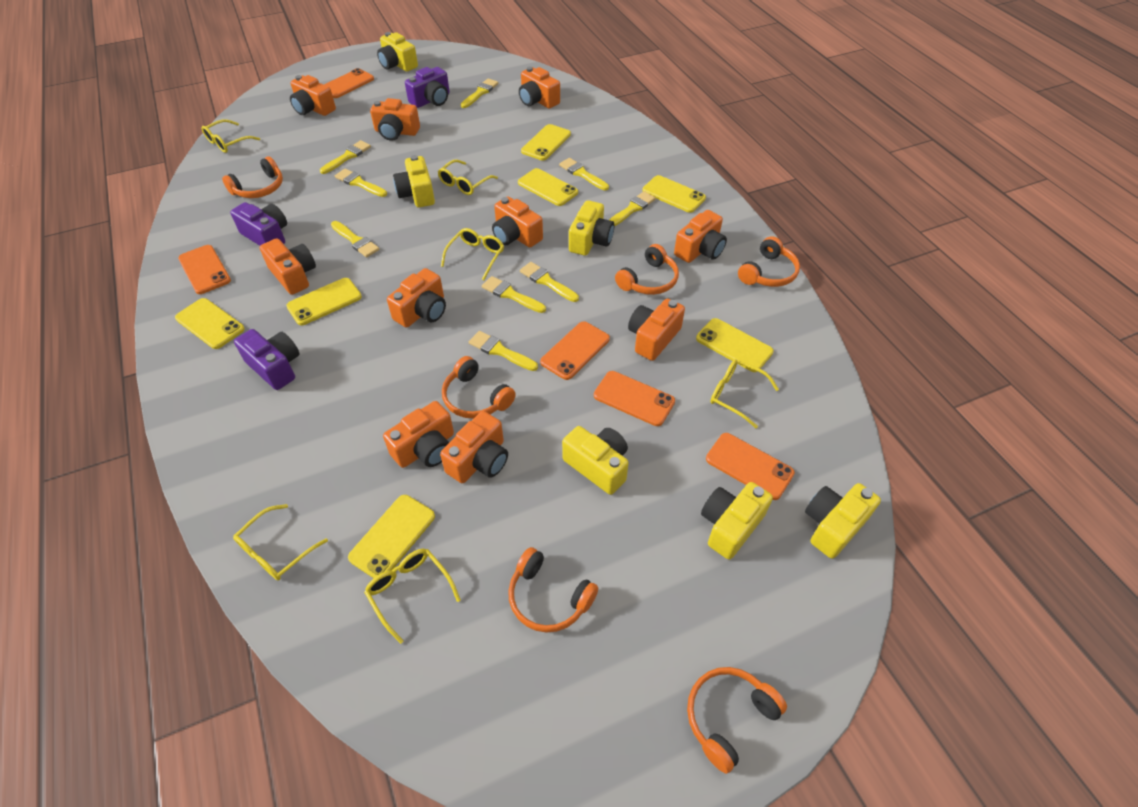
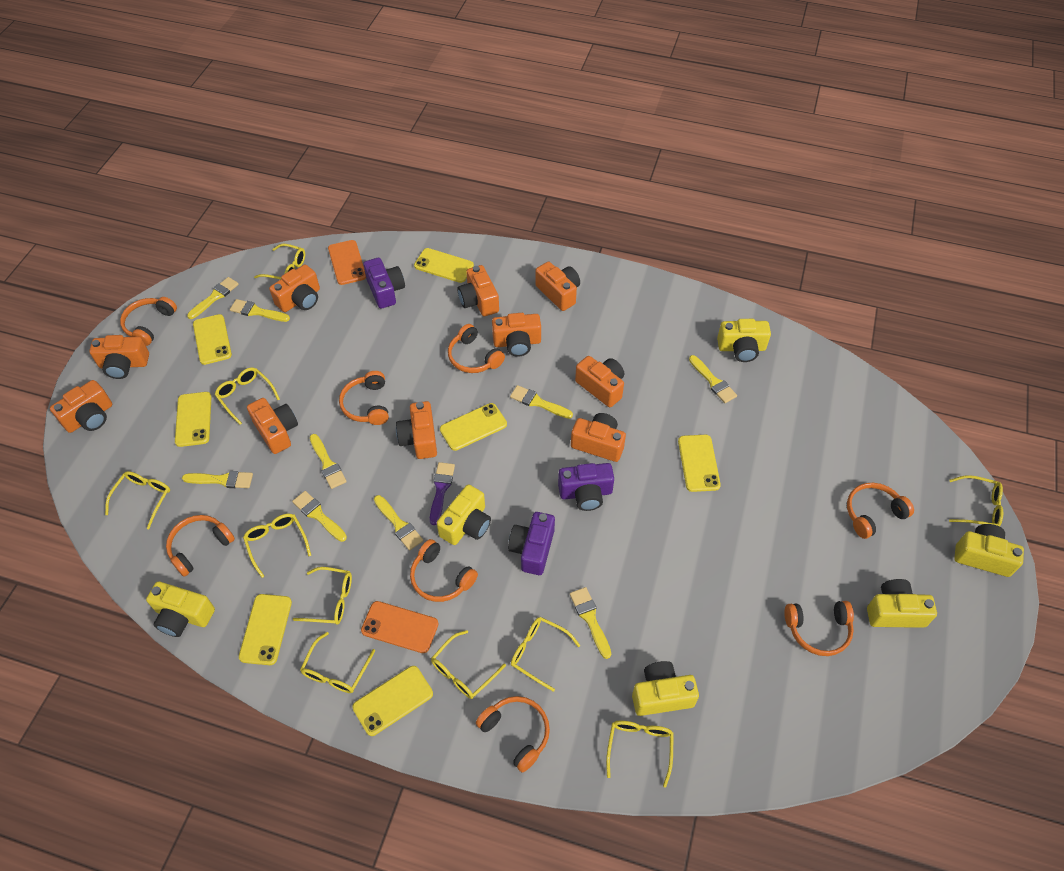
orange headphones: 6 -> 8
orange phone: 5 -> 2
purple brush: 0 -> 1
yellow glasses: 6 -> 10

